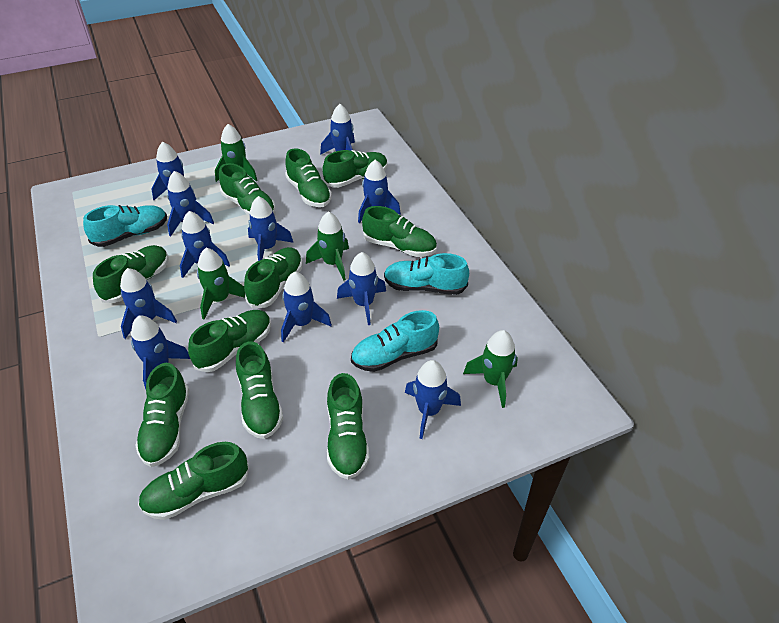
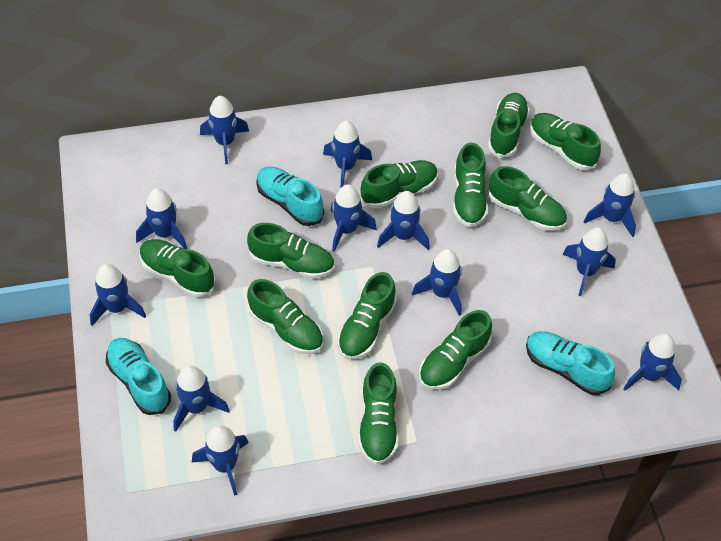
blue rocket: 11 -> 12
green rocket: 4 -> 0

